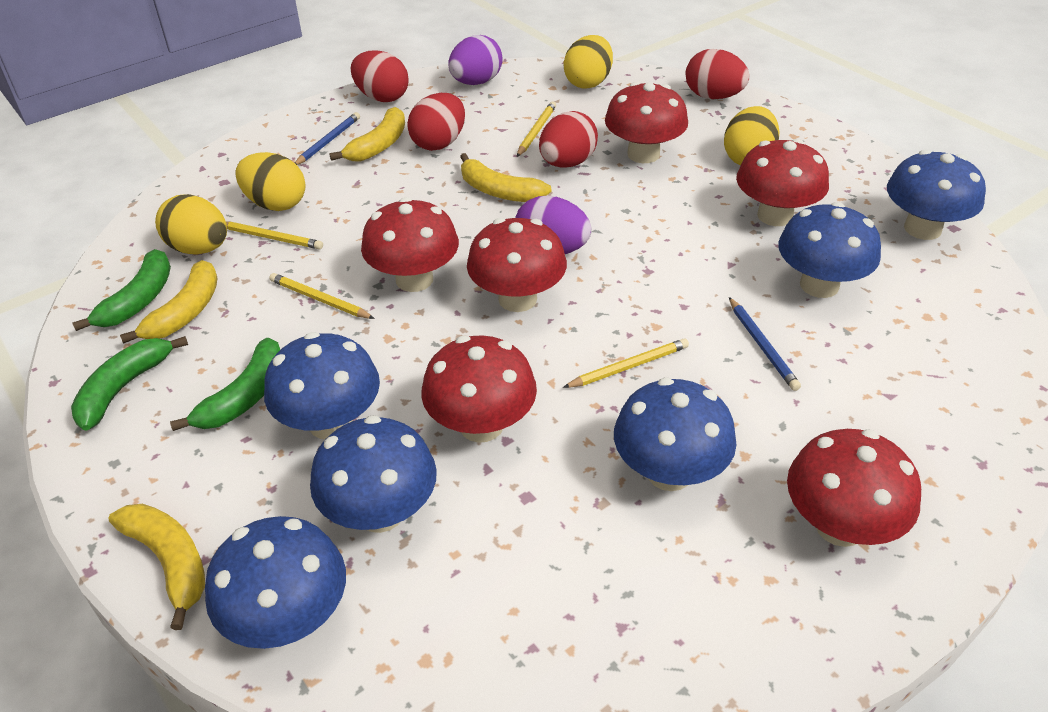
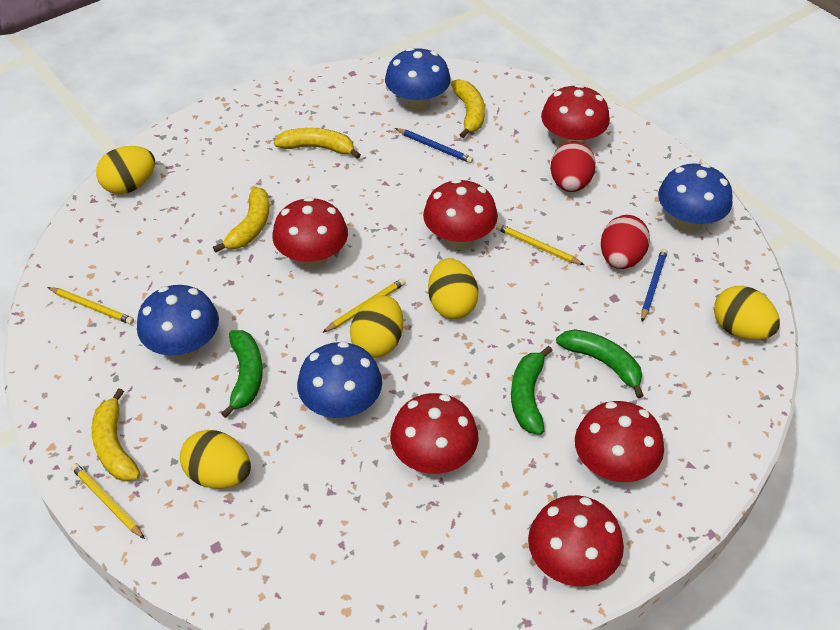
blue mushroom: 6 -> 4
purple egg: 2 -> 0
red egg: 4 -> 2
yellow egg: 4 -> 5

